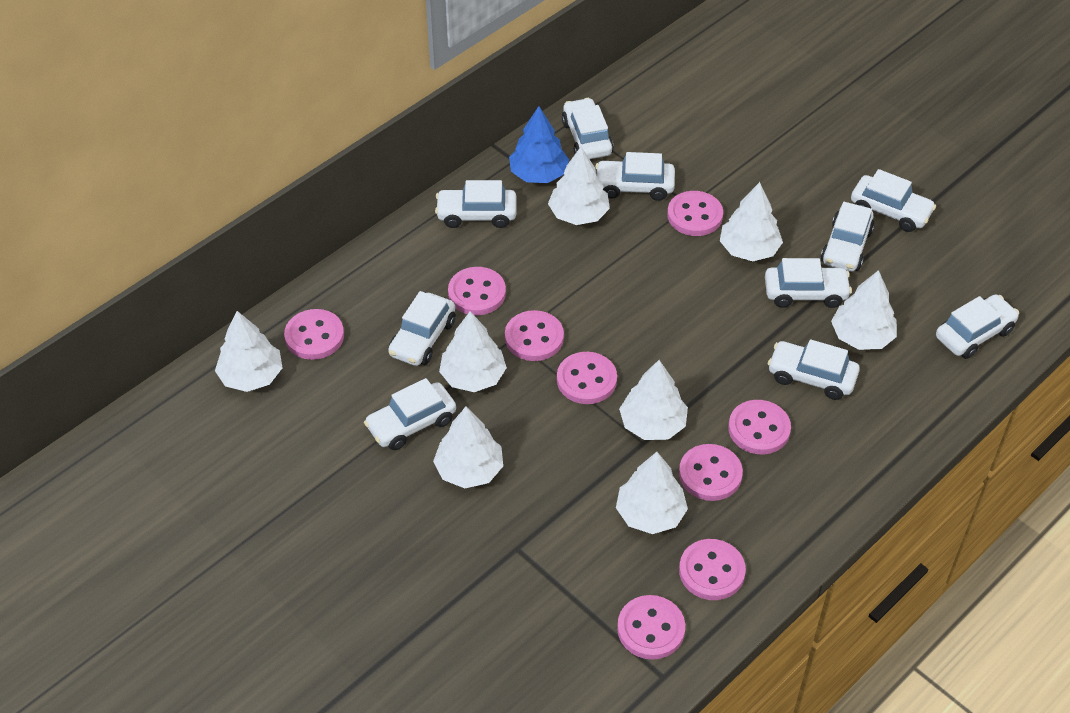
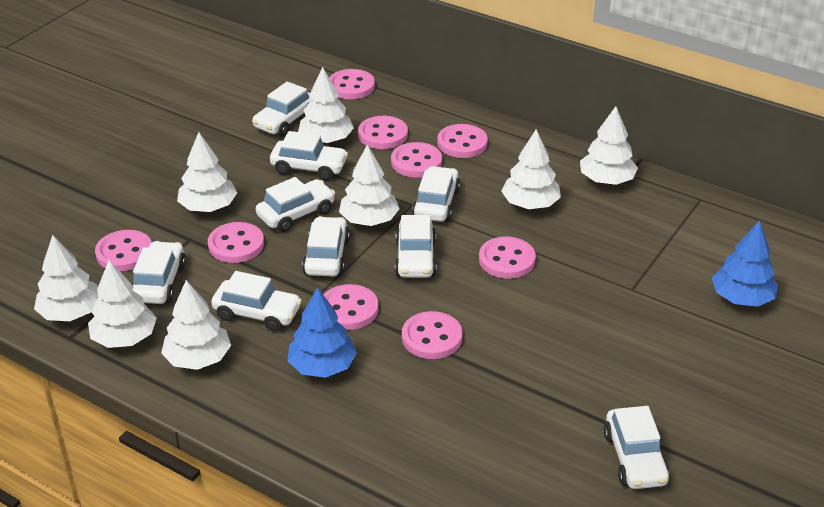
blue tree: 1 -> 2
white car: 10 -> 9

